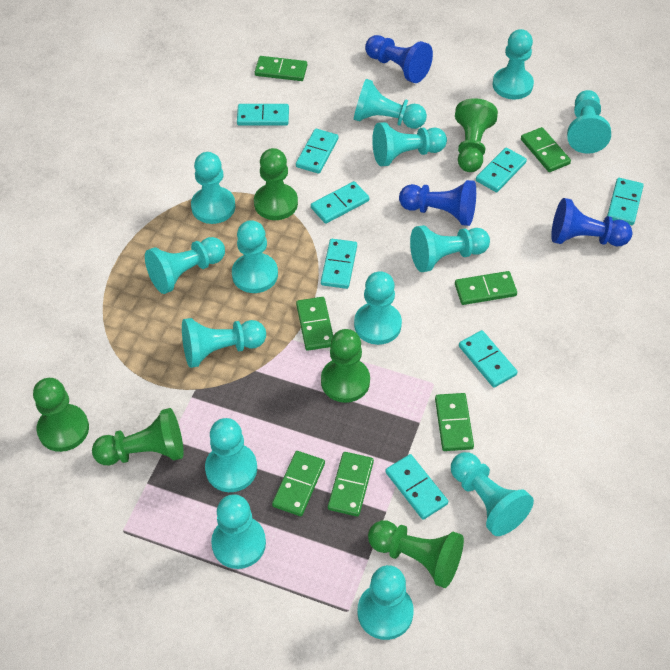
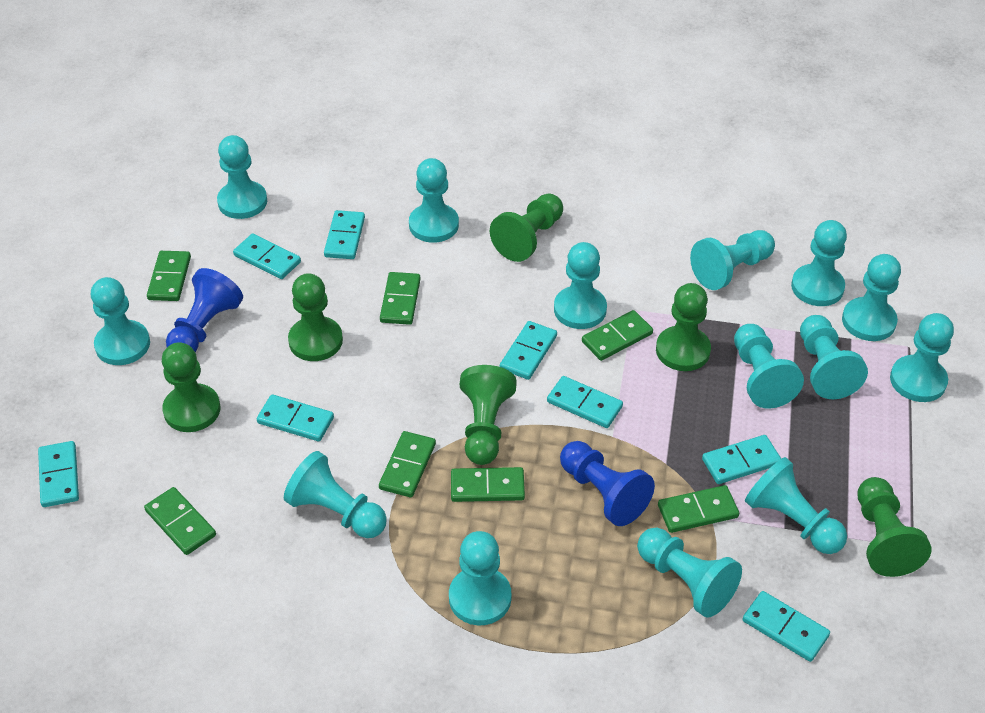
blue pawn: 3 -> 2

